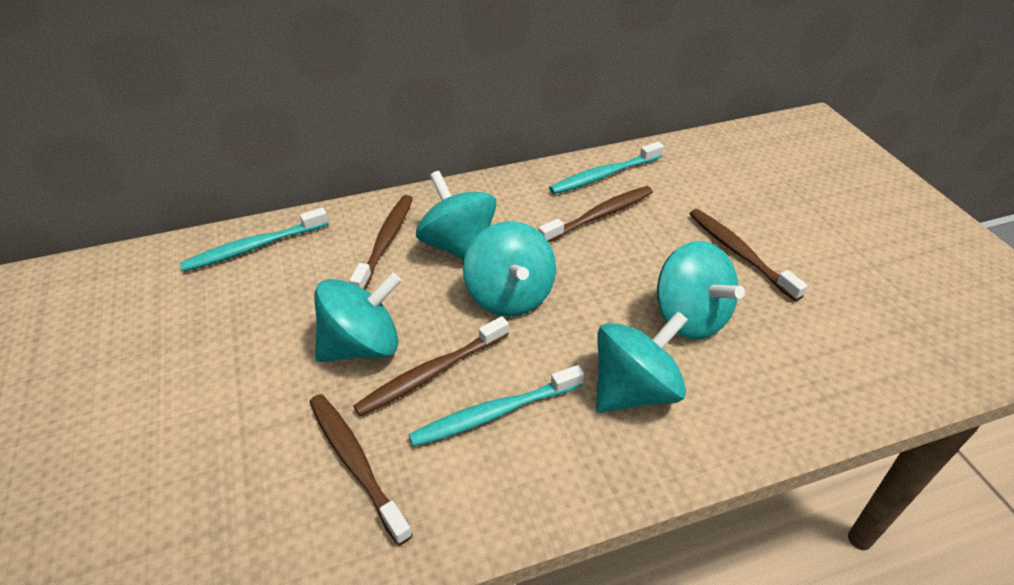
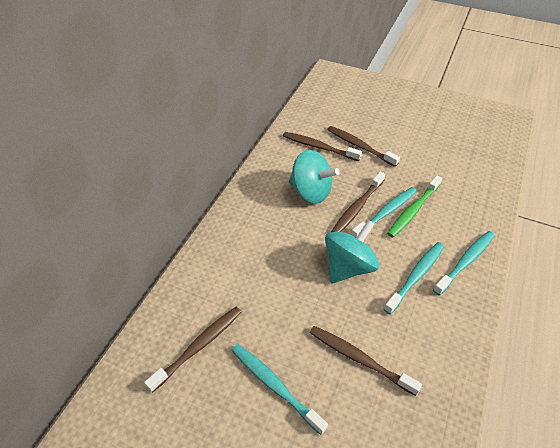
green toothbrush: 0 -> 1
turquoise spinning top: 5 -> 2
turquoise toothbrush: 3 -> 4

